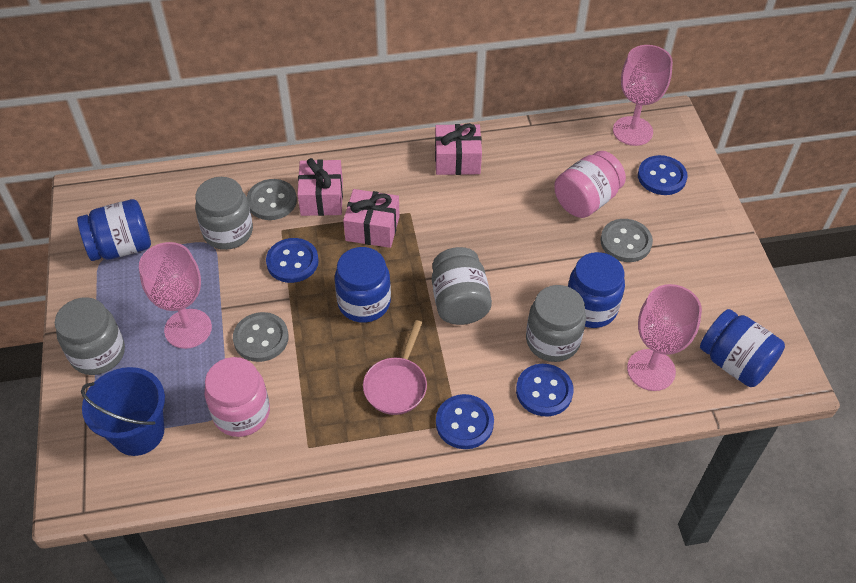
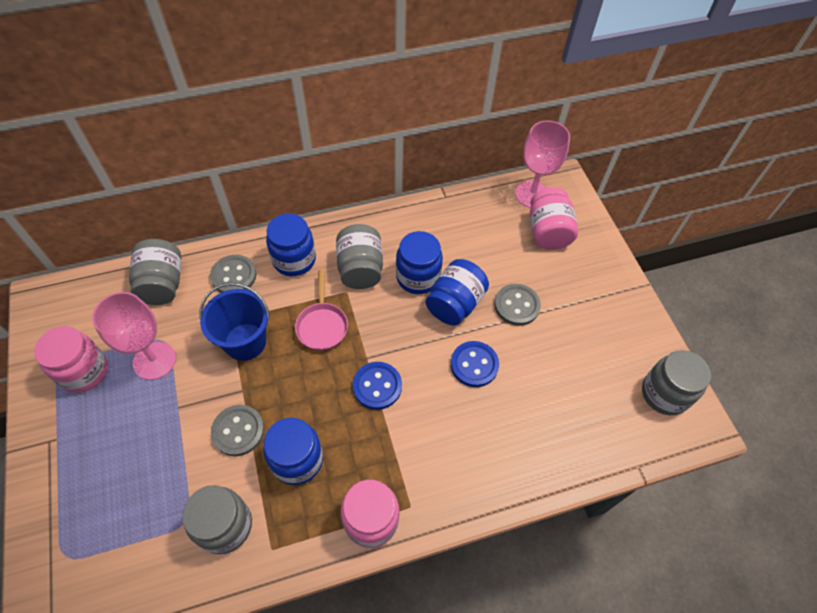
blue button: 4 -> 2
pink gift: 3 -> 0
pink goblet: 3 -> 2
pink jar: 2 -> 3

